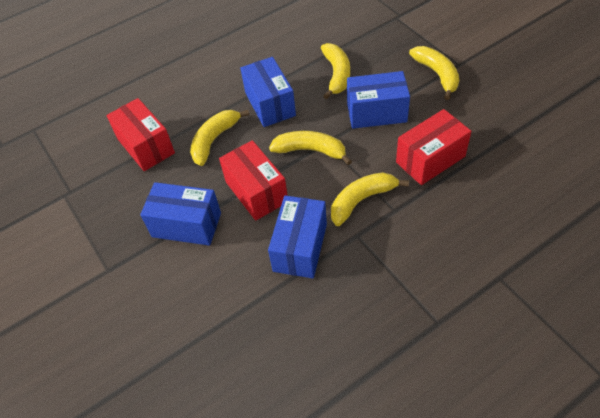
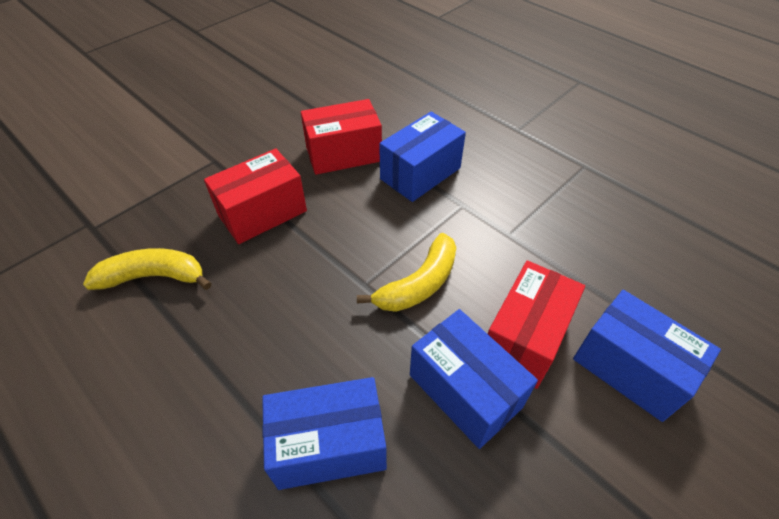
yellow banana: 5 -> 2

